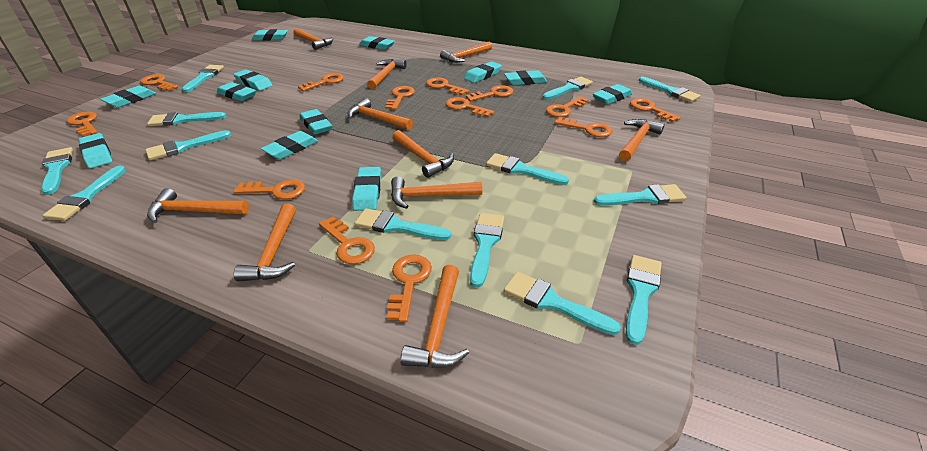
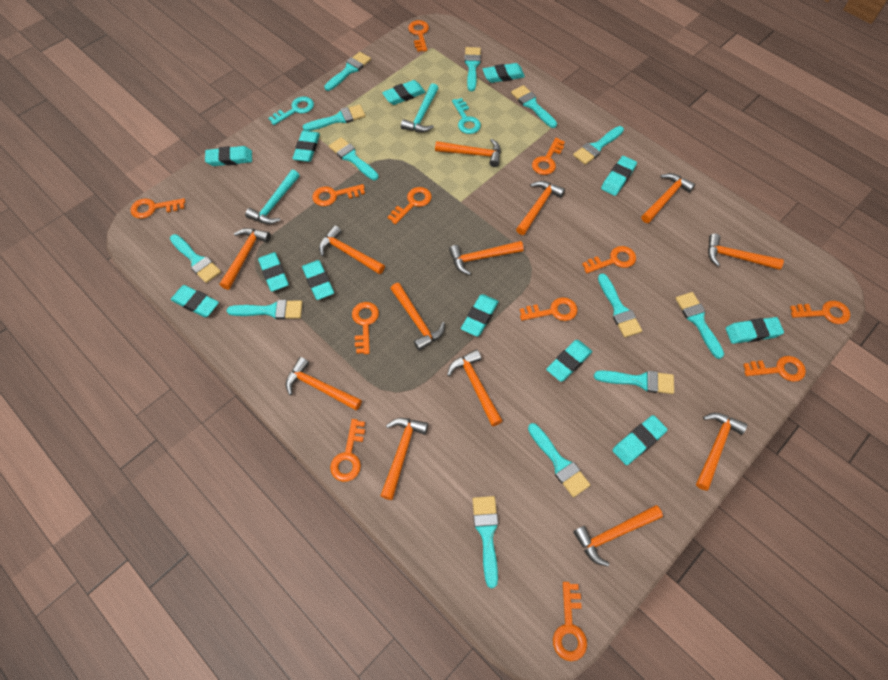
orange hammer: 10 -> 13
orange key: 13 -> 12
turquoise hammer: 0 -> 2
turquoise key: 0 -> 2

